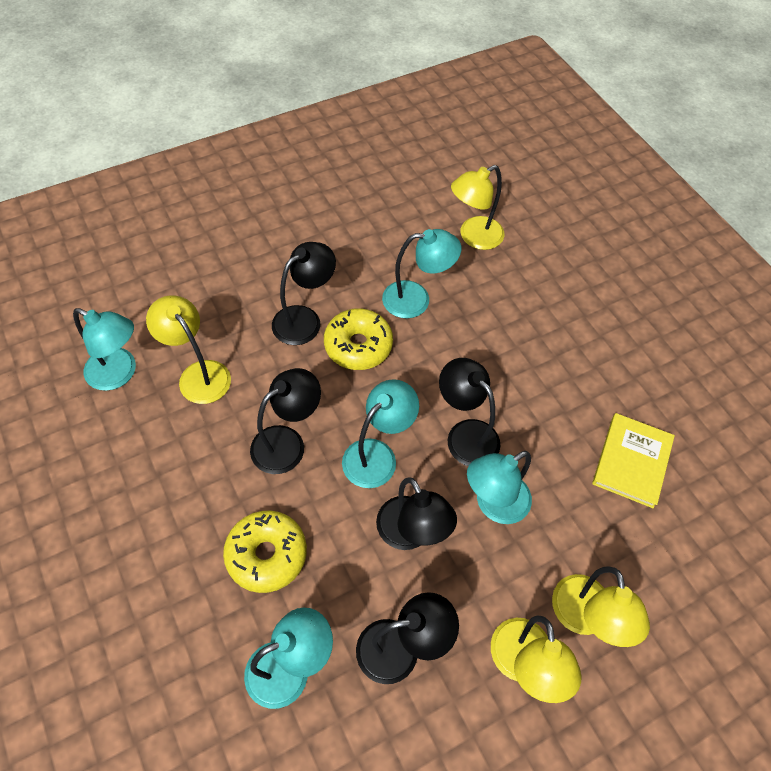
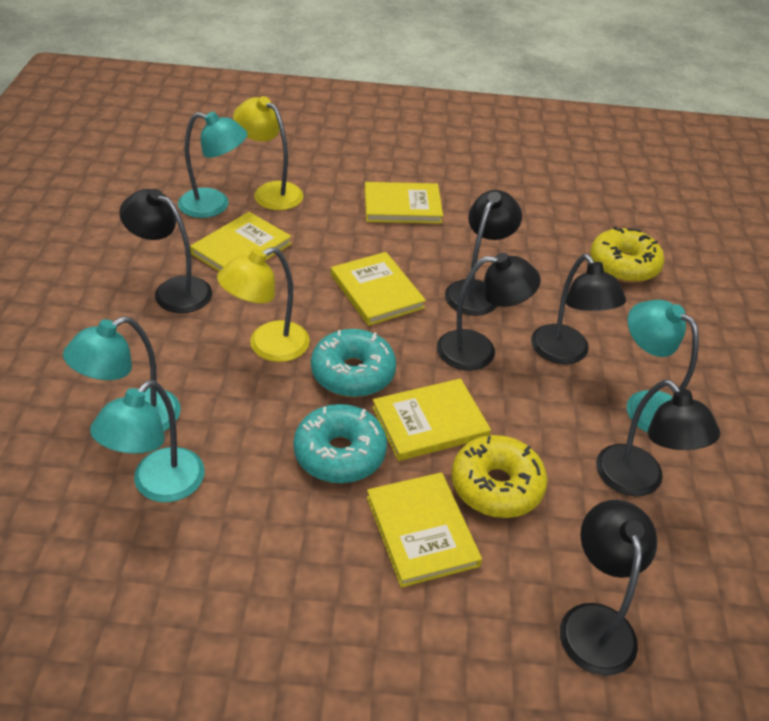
black lamp: 5 -> 6
turquoise donut: 0 -> 2
turquoise lamp: 5 -> 4
yellow book: 1 -> 5
yellow lamp: 4 -> 2

